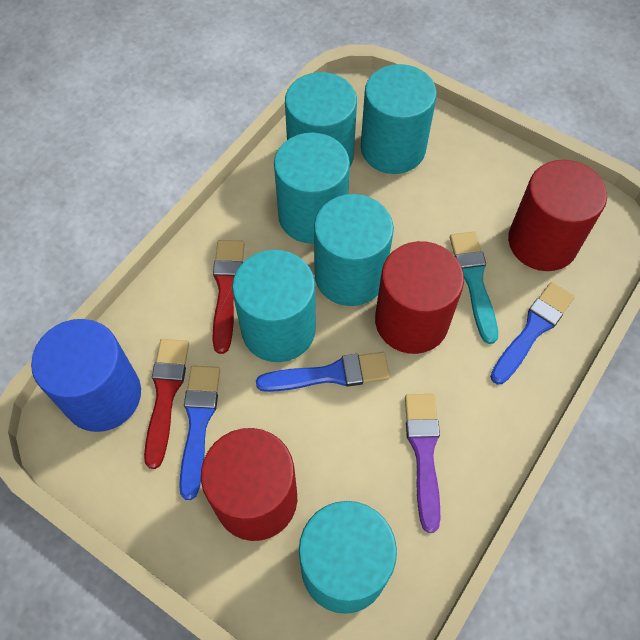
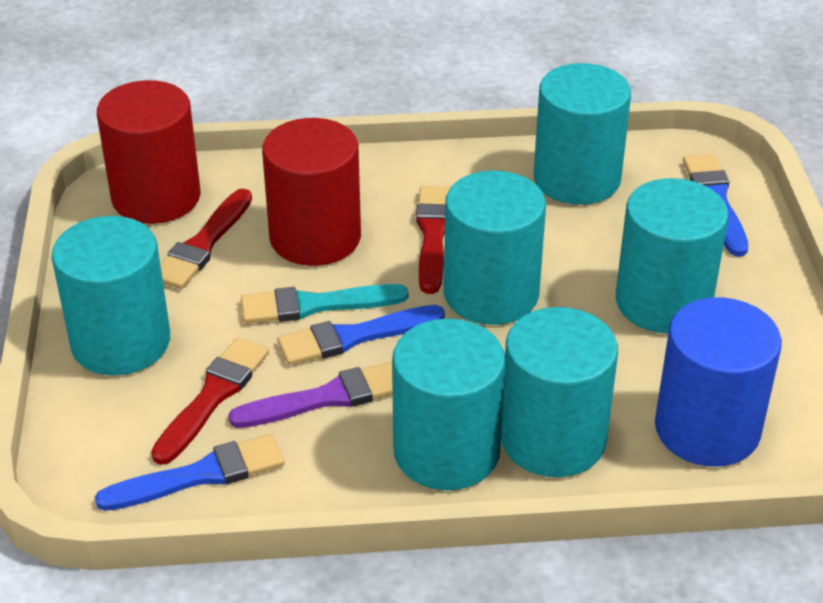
red brush: 2 -> 3
red cylinder: 3 -> 2

